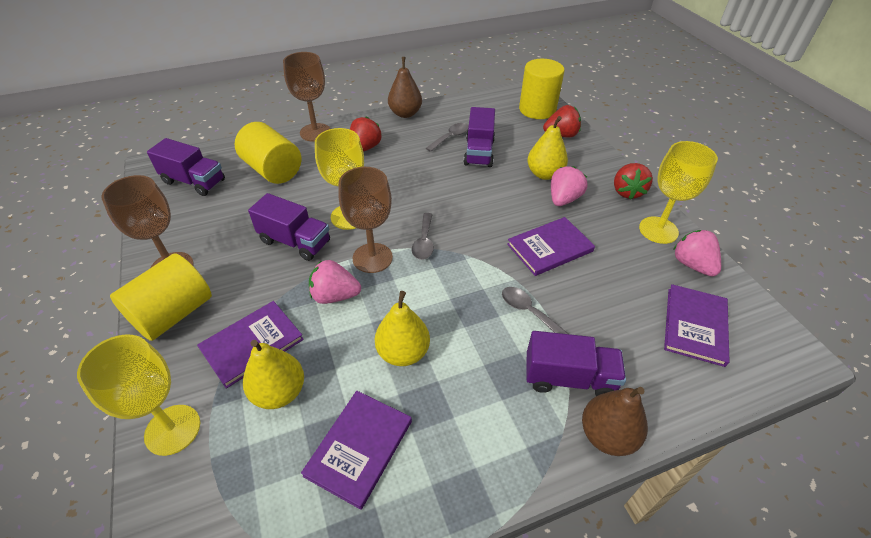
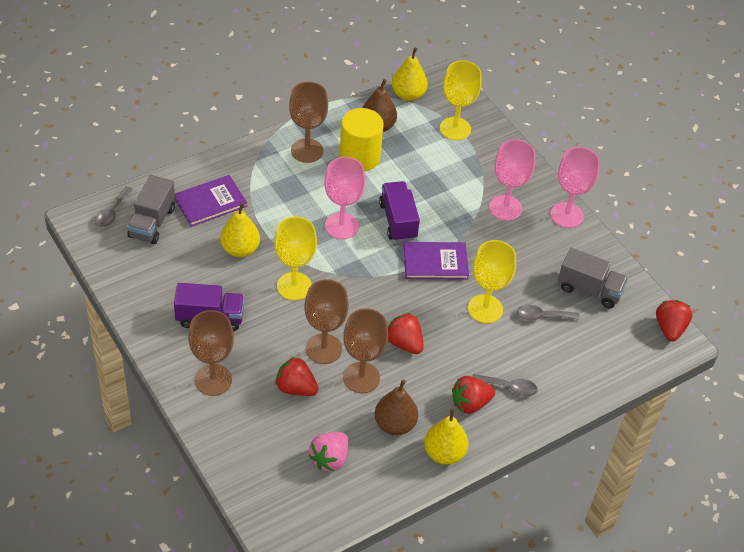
brown goblet: 3 -> 4
grey truck: 0 -> 2
pink goblet: 0 -> 3
pink strawberry: 3 -> 1
purple book: 4 -> 2
purple truck: 4 -> 2
red strawberry: 3 -> 4
yellow cylinder: 3 -> 1

